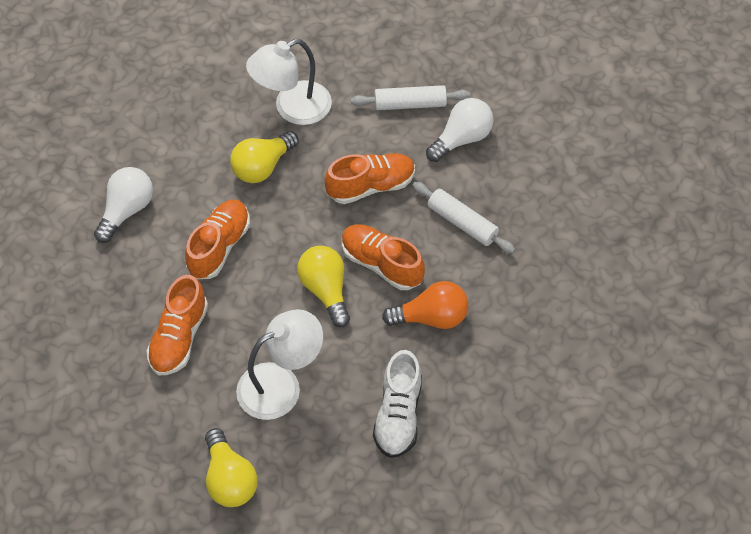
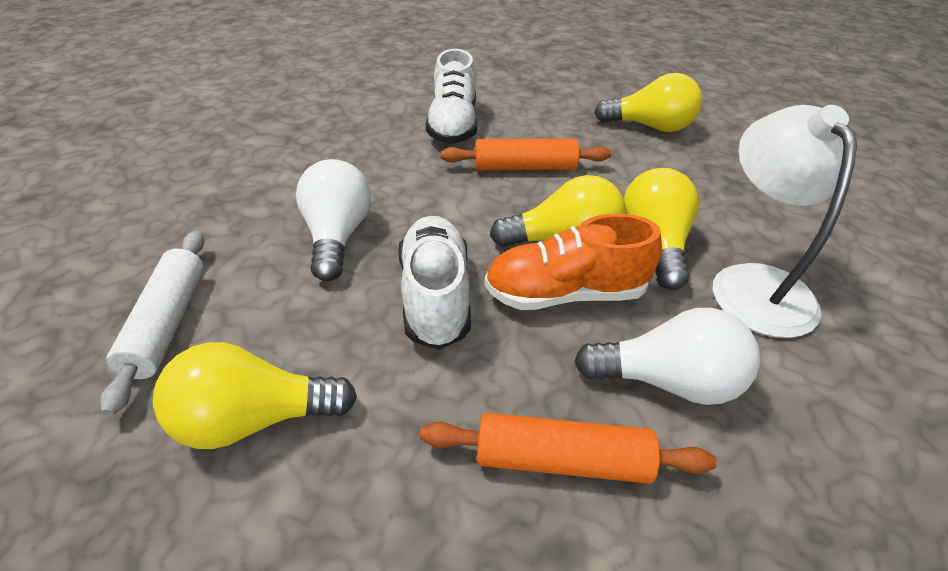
orange light bulb: 1 -> 0
orange rolling pin: 0 -> 2
orange shoe: 4 -> 1
white lamp: 2 -> 1
white rolling pin: 2 -> 1
white shoe: 1 -> 2
yellow light bulb: 3 -> 4

